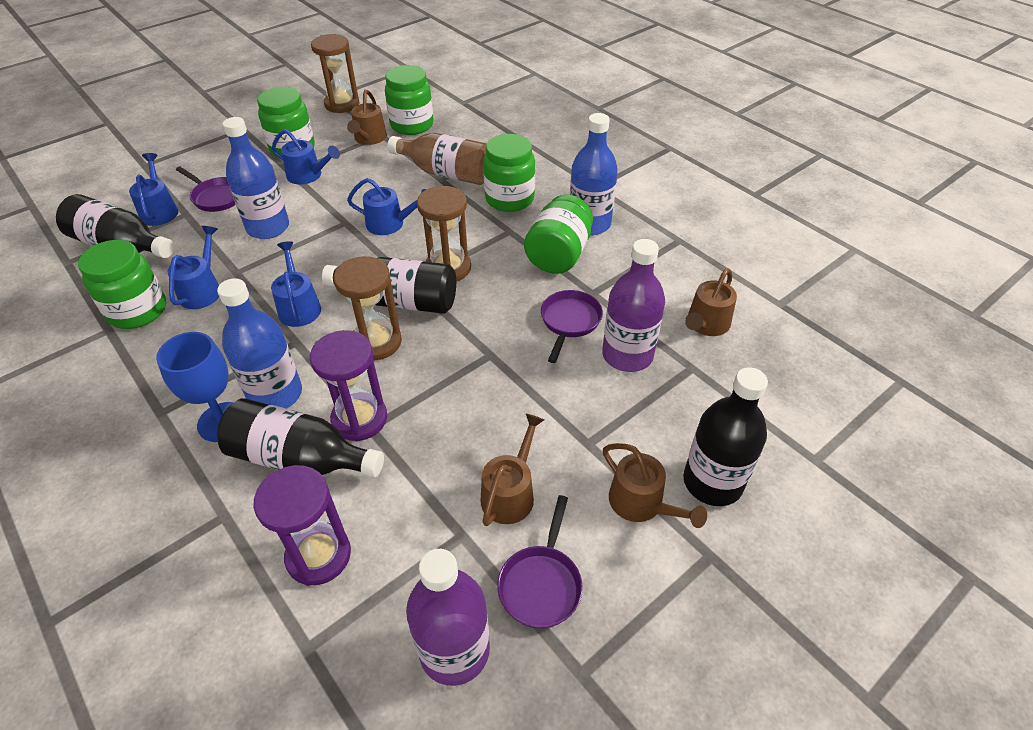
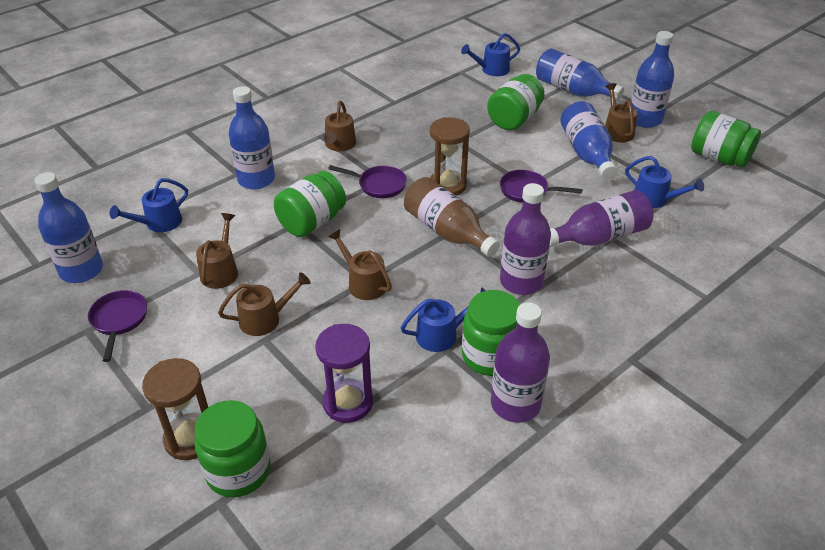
black bottle: 4 -> 0
blue bottle: 3 -> 5
blue goblet: 1 -> 0
blue watering can: 5 -> 4
brown hourglass: 3 -> 2
brown watering can: 4 -> 5
purple bottle: 2 -> 3
purple hourglass: 2 -> 1

